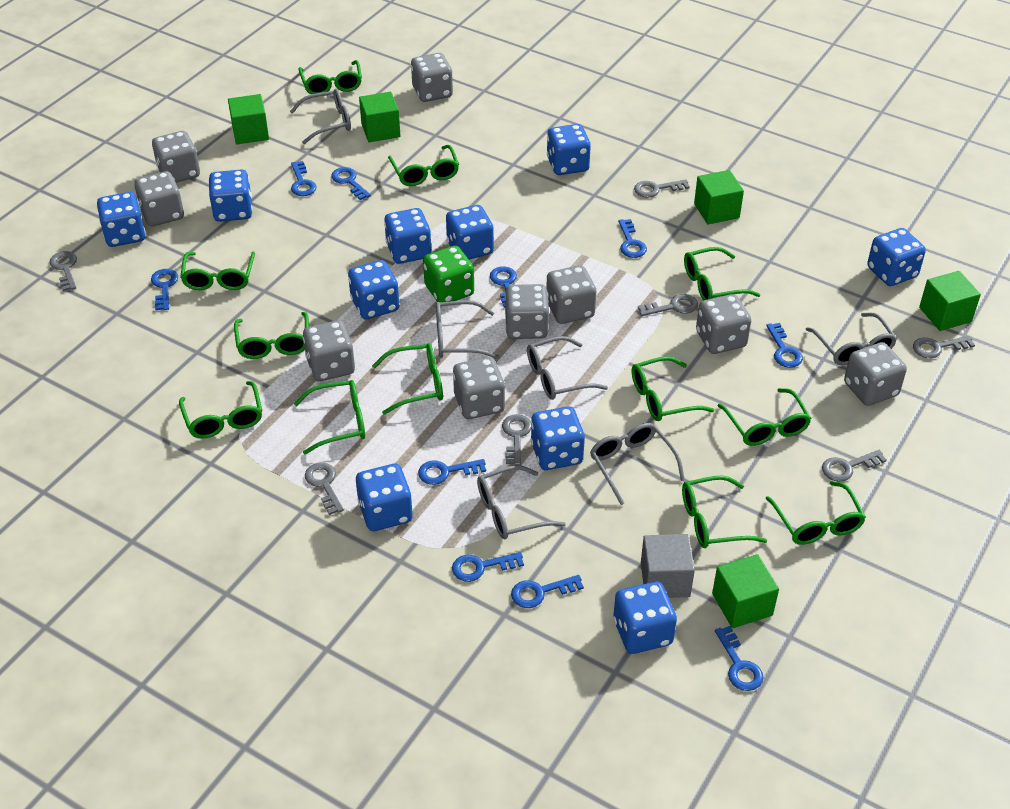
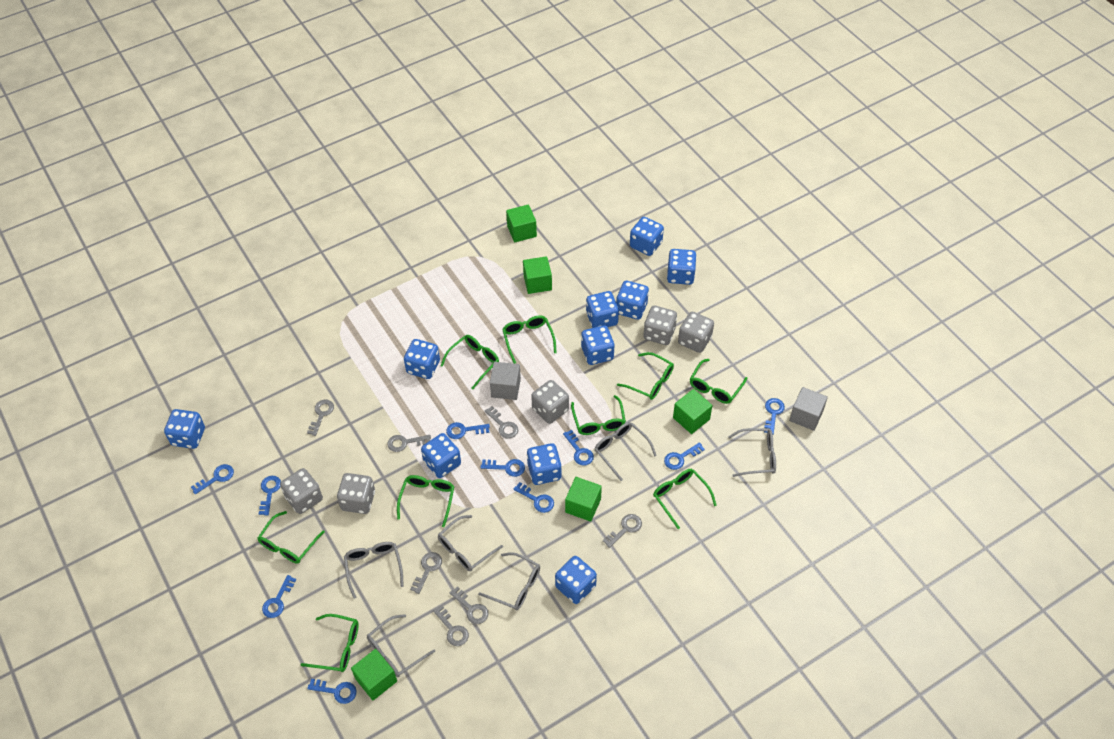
green dice: 1 -> 0
green glasses: 12 -> 9
grey cube: 1 -> 2
grey dice: 9 -> 5

